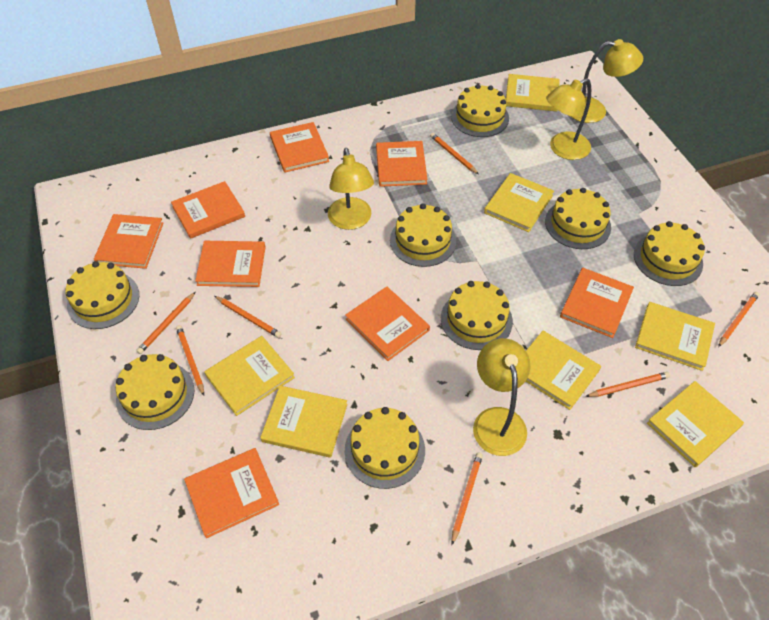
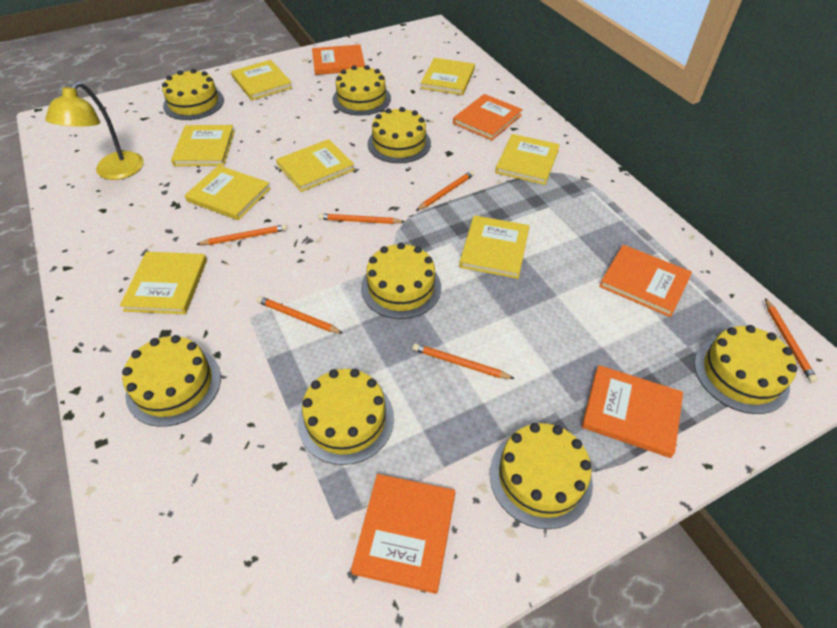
orange book: 8 -> 5
orange pencil: 7 -> 6
yellow book: 7 -> 8
yellow lamp: 4 -> 1

